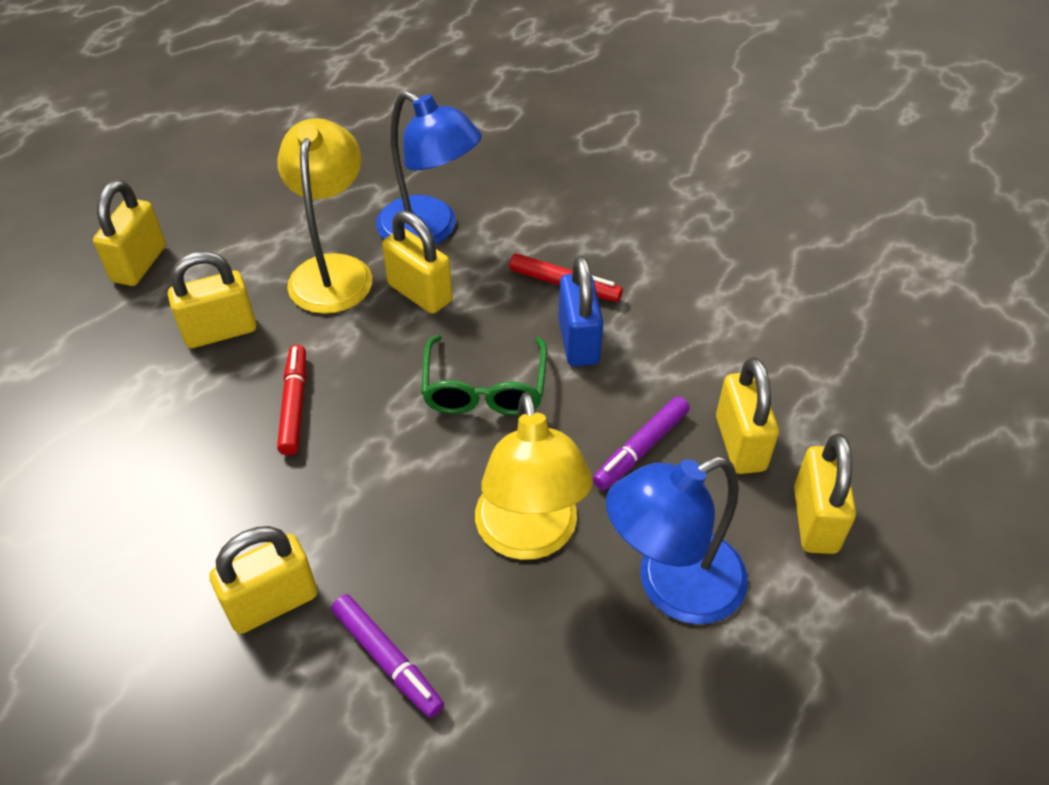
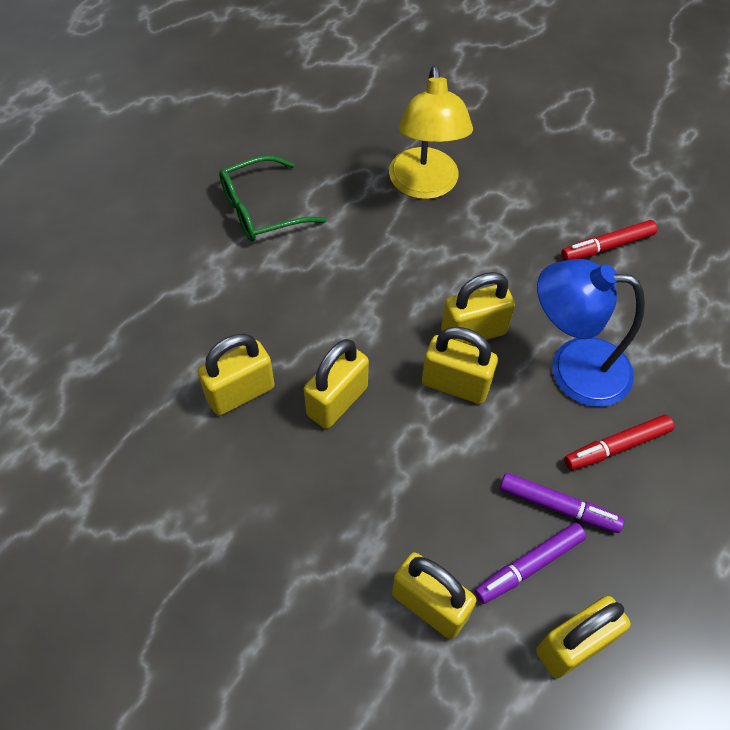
blue lamp: 2 -> 1
blue padlock: 1 -> 0
yellow lamp: 2 -> 1

